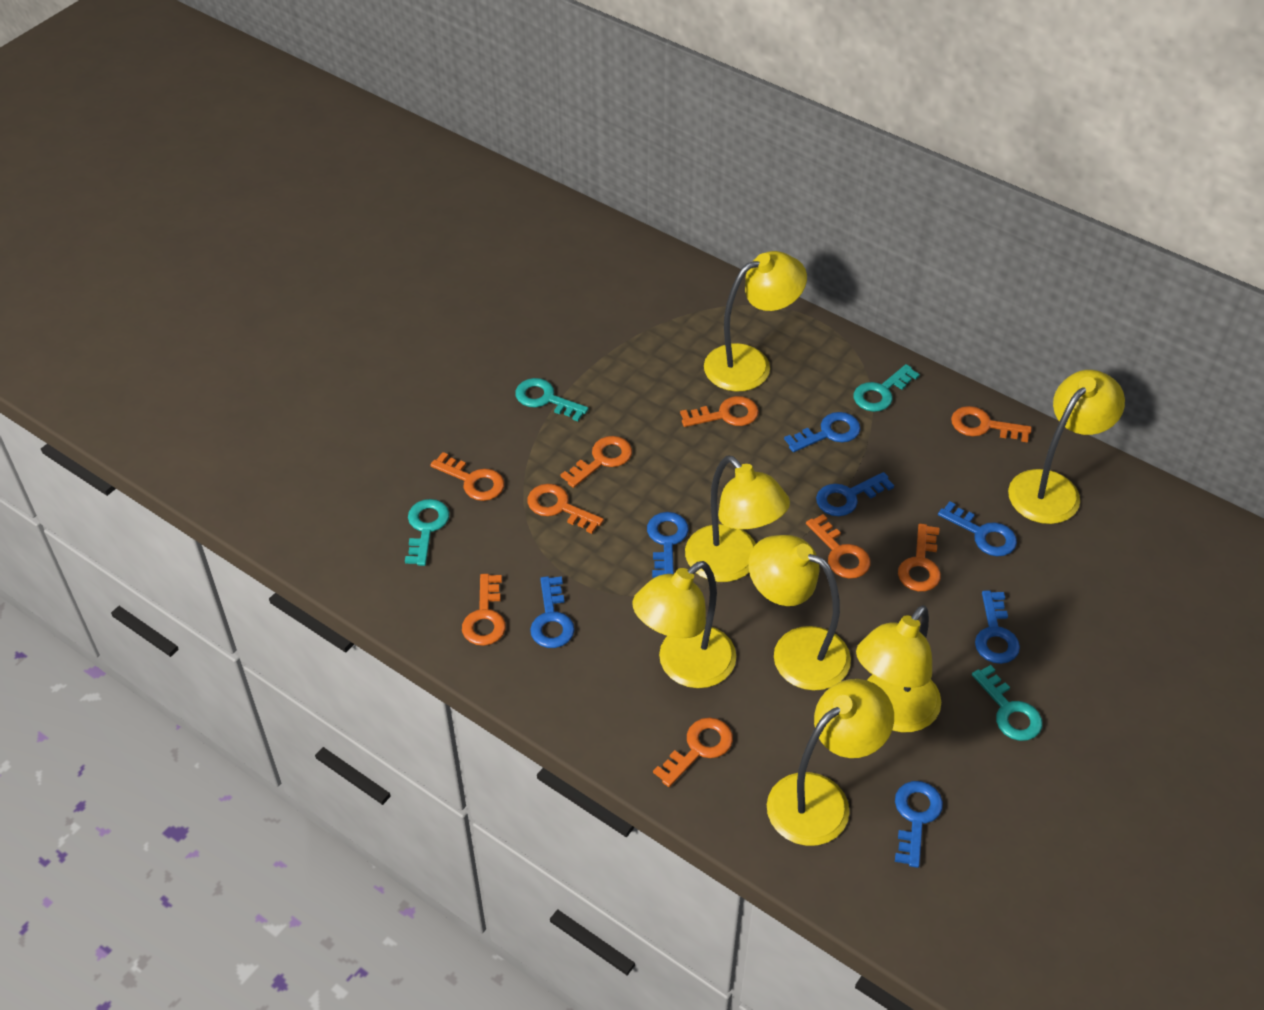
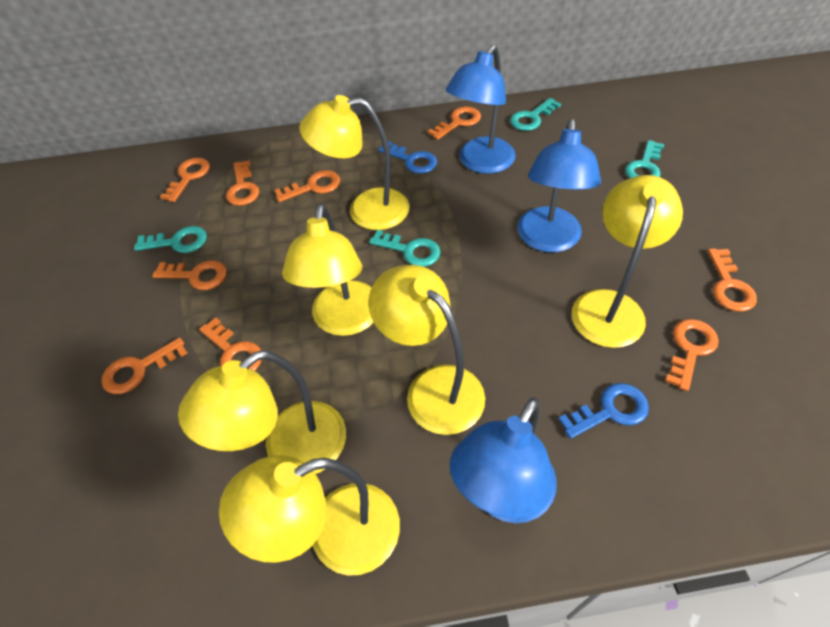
blue key: 7 -> 2
blue lamp: 0 -> 3
yellow lamp: 7 -> 6

